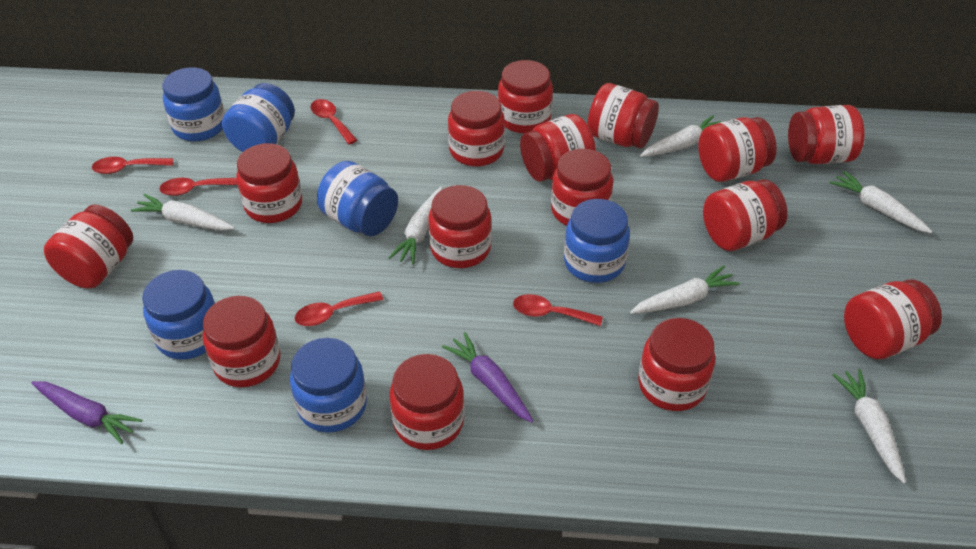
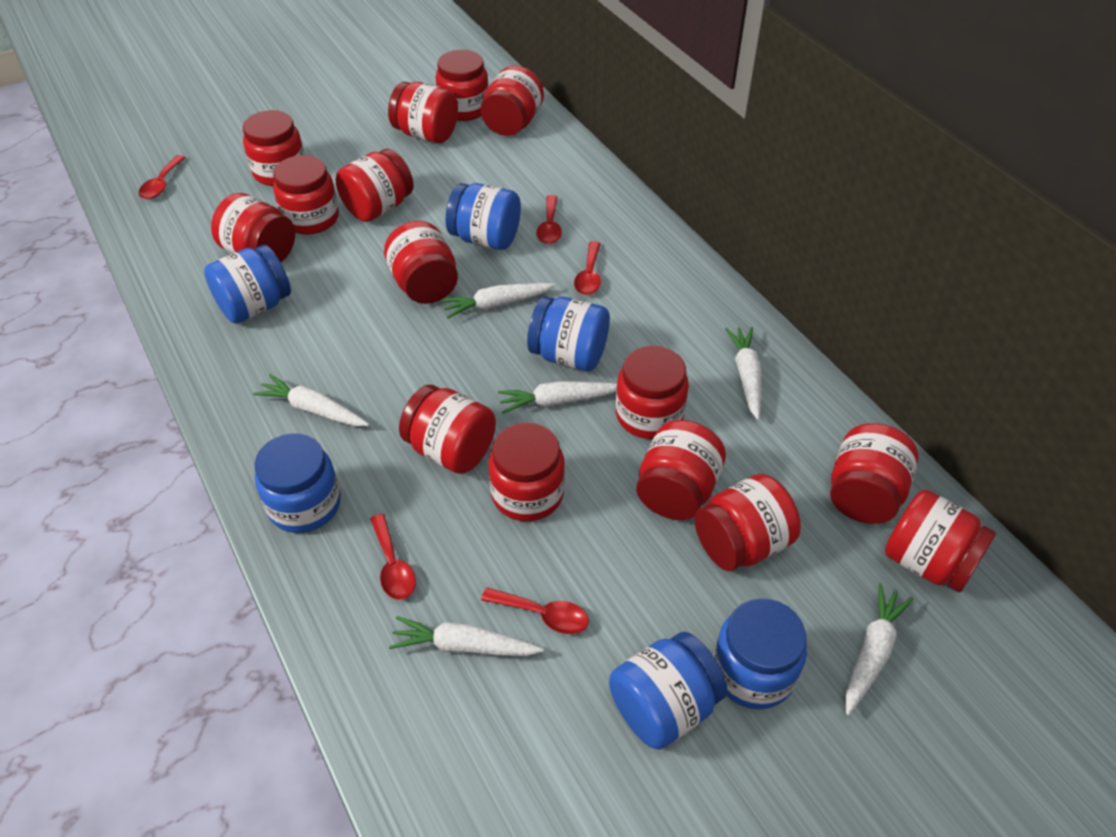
purple carrot: 2 -> 0

